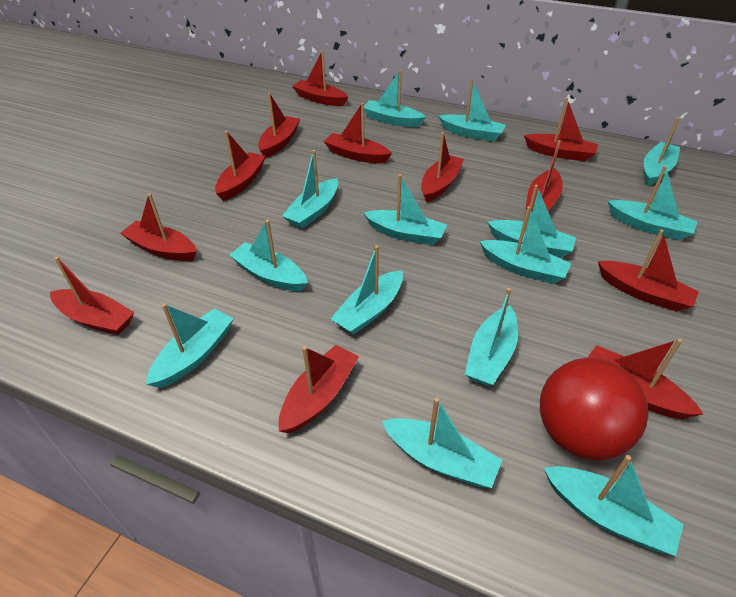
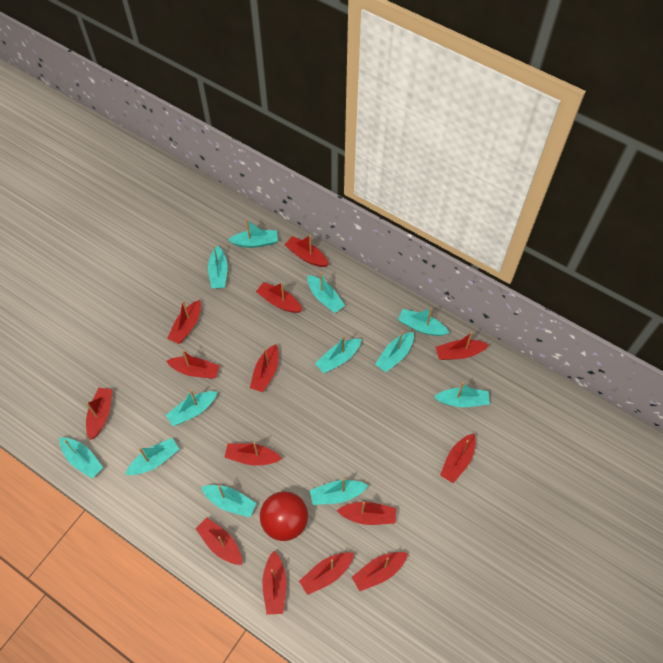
red boat: 12 -> 14
turquoise boat: 14 -> 12

